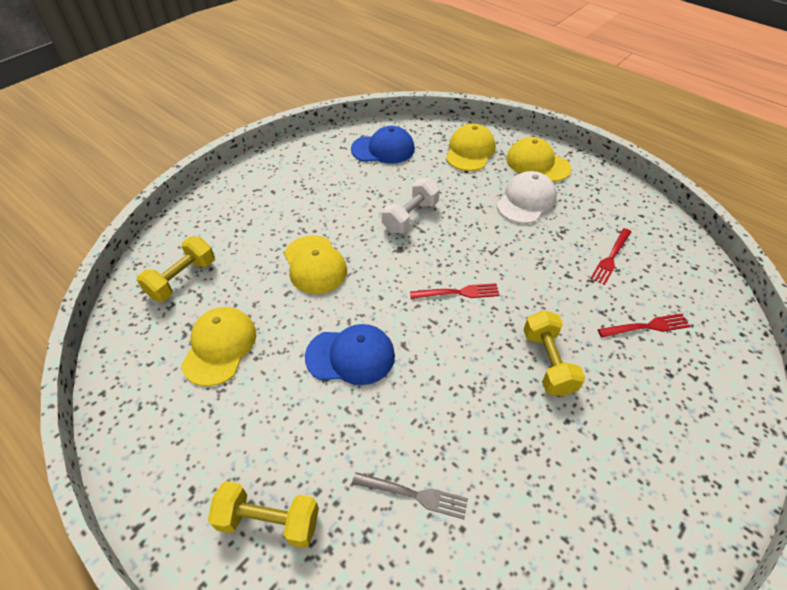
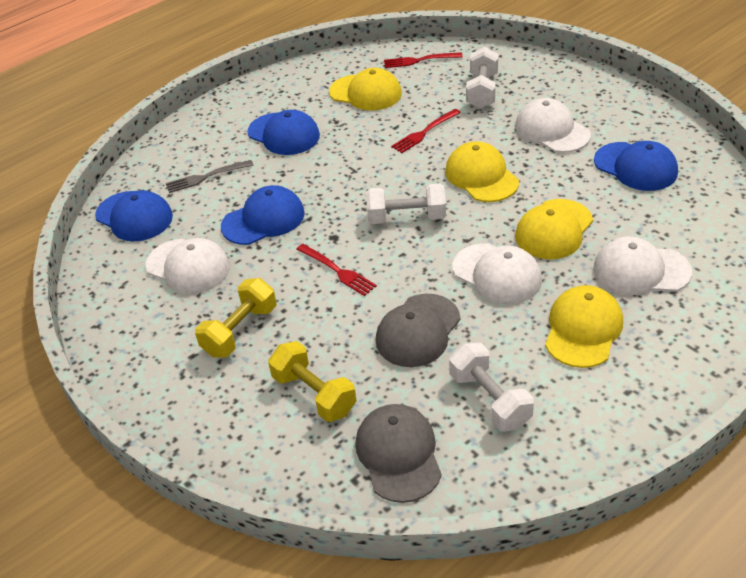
blue cap: 2 -> 4
grey cap: 0 -> 2
white cap: 1 -> 4
white dumbbell: 1 -> 3
yellow dumbbell: 3 -> 2

